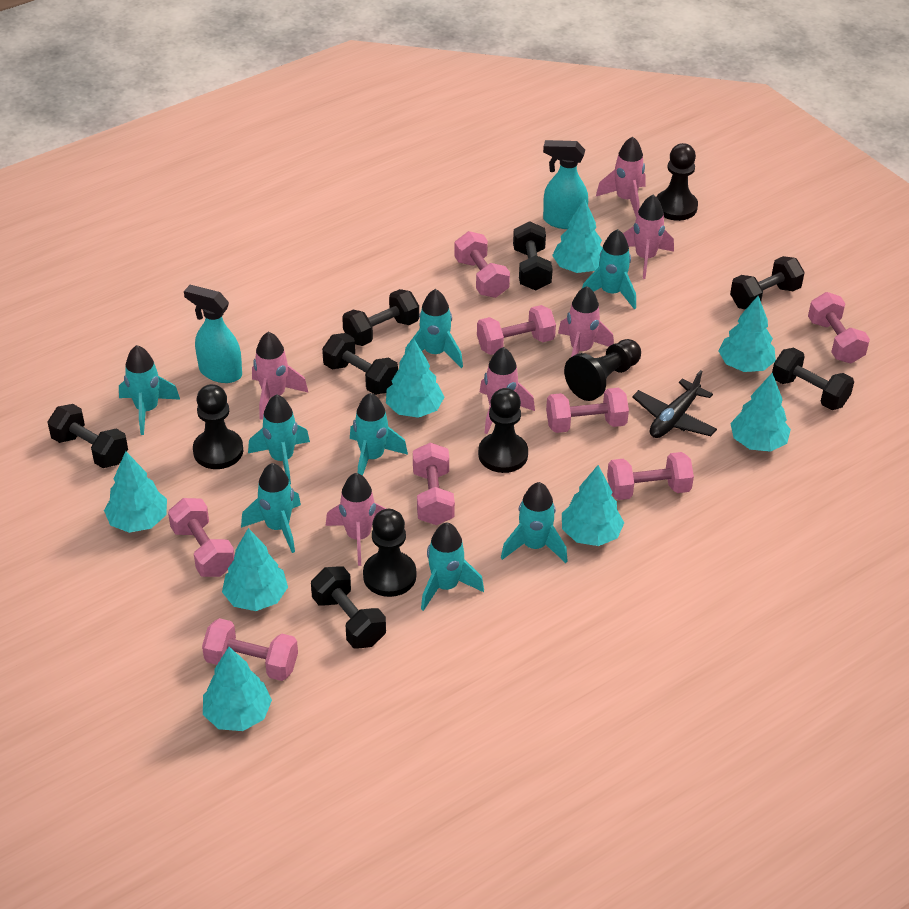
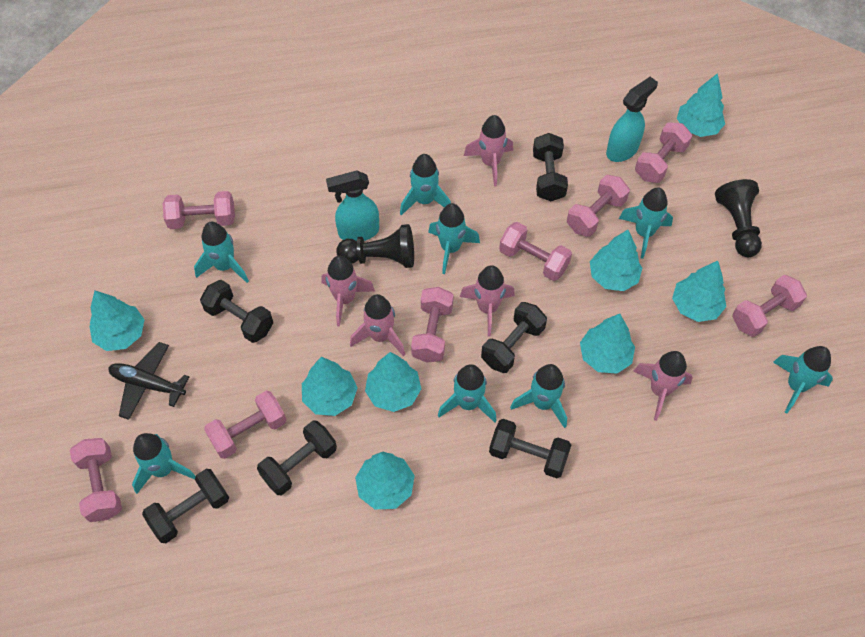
black dumbbell: 7 -> 6
black pawn: 5 -> 2
pink rocket: 6 -> 5

